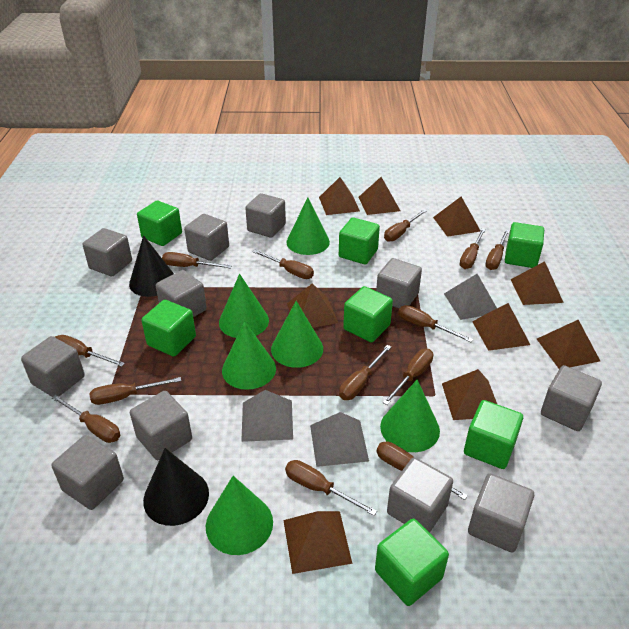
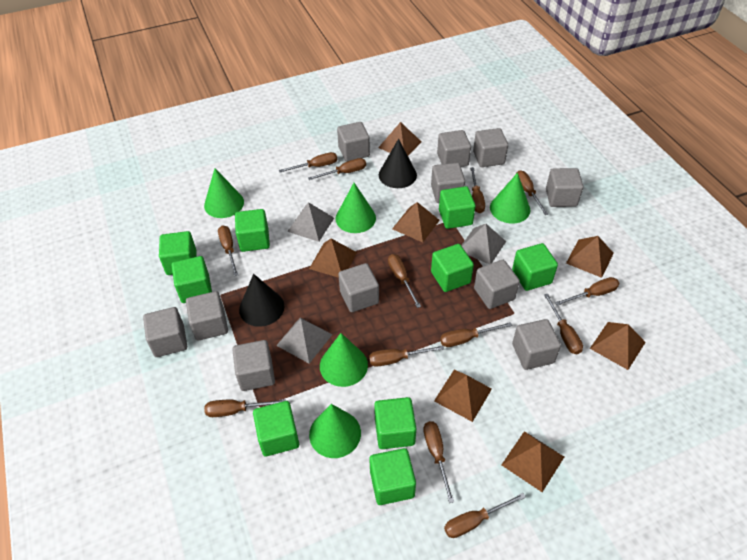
brown pyramid: 9 -> 7
green cone: 6 -> 5
green cube: 7 -> 9

